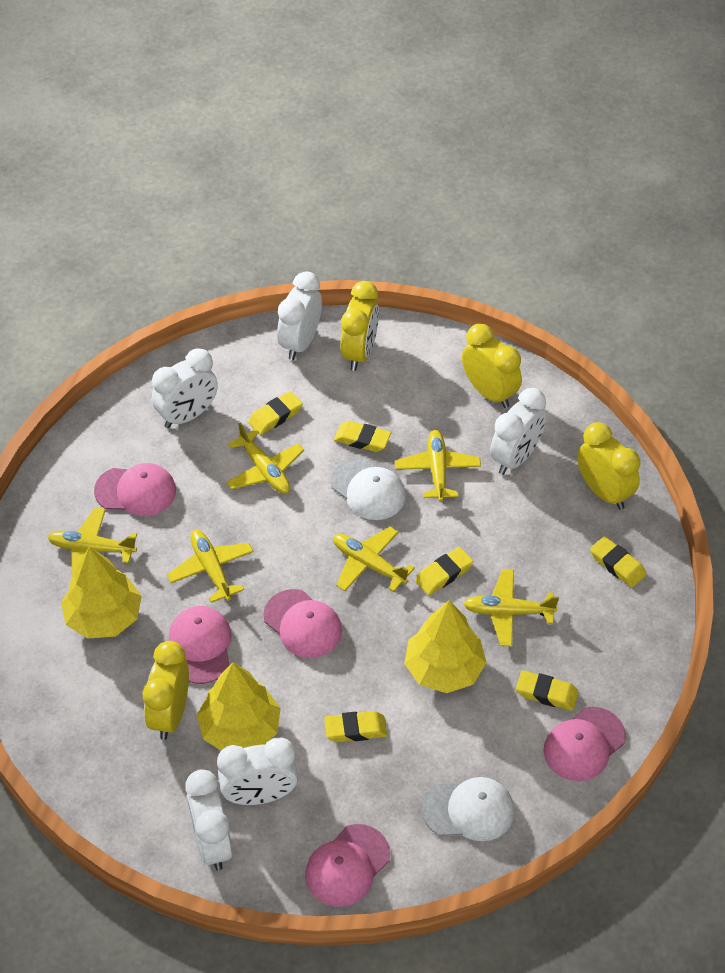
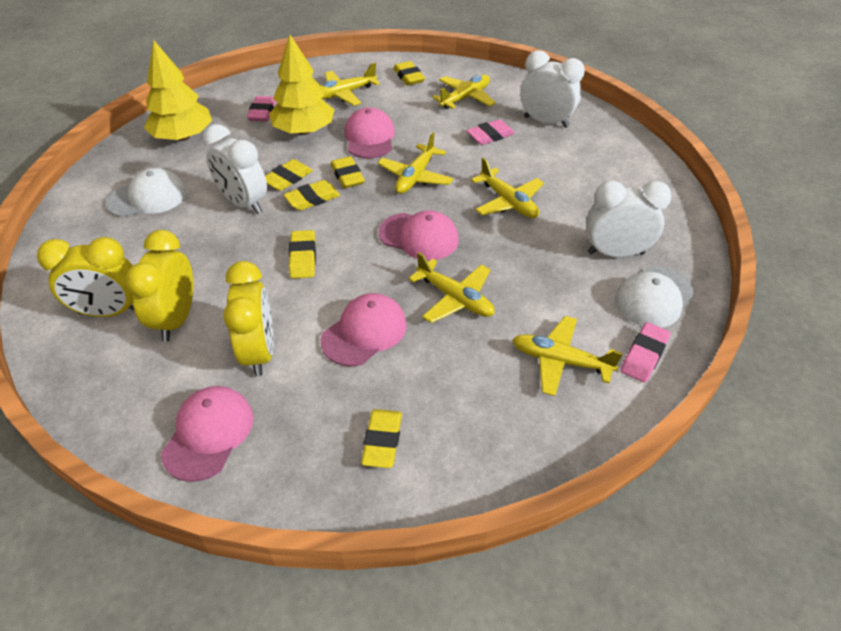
pink cap: 5 -> 4
pink eraser: 0 -> 3
white clock: 5 -> 3
yellow clock: 4 -> 3
yellow tree: 3 -> 2

